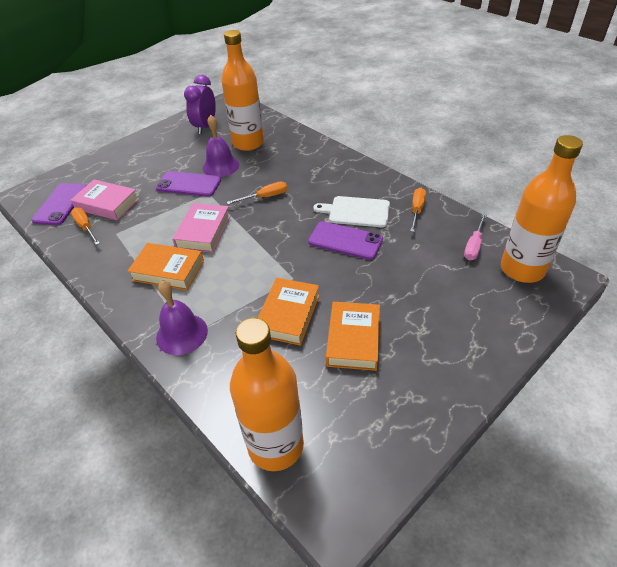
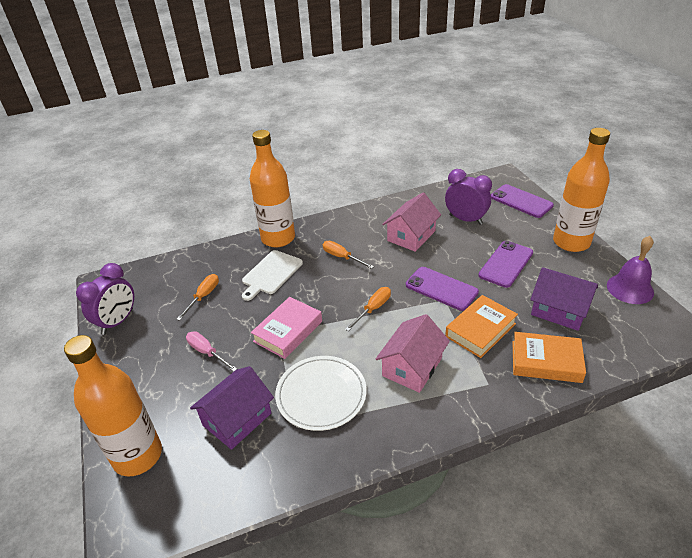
orange book: 3 -> 2
pink book: 2 -> 1
pink house: 0 -> 2
purple bell: 2 -> 1
purple clock: 1 -> 2
purple house: 0 -> 2
white plate: 0 -> 1

